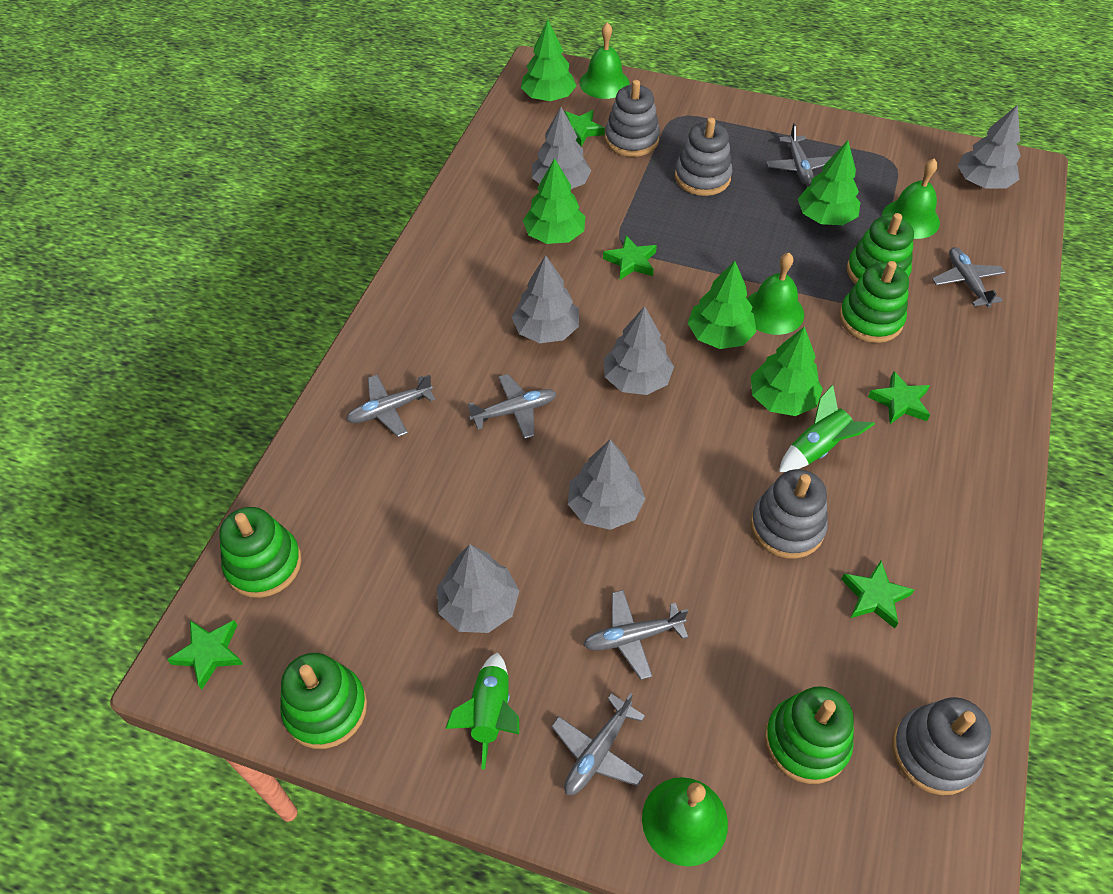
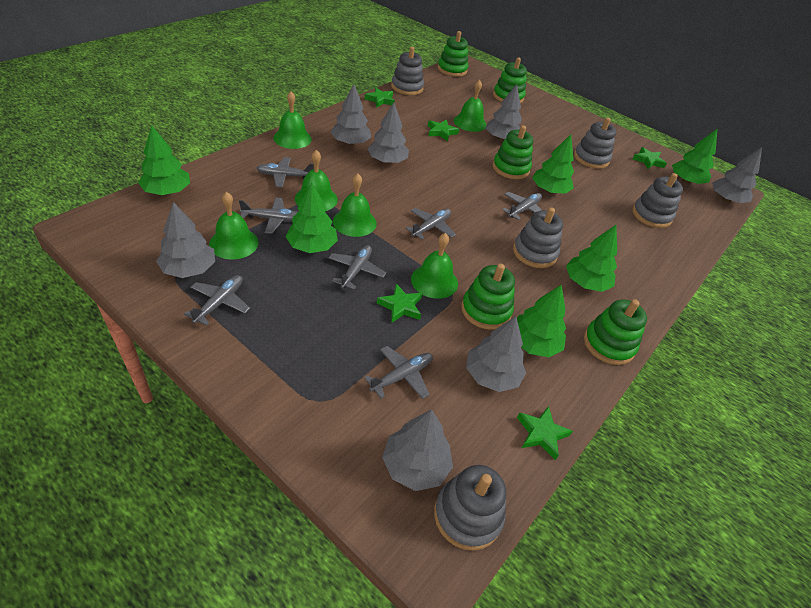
green bell: 4 -> 6
green rocket: 2 -> 0
green tree: 5 -> 6
grey plane: 6 -> 7
grey stacking toy: 4 -> 5
grey tree: 6 -> 7

